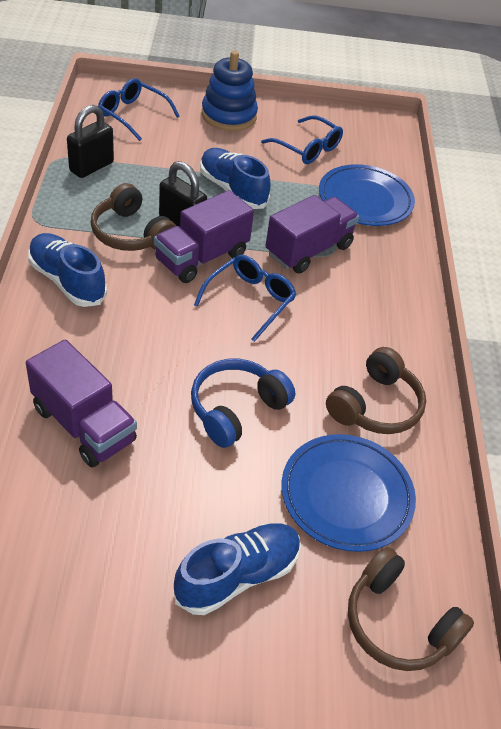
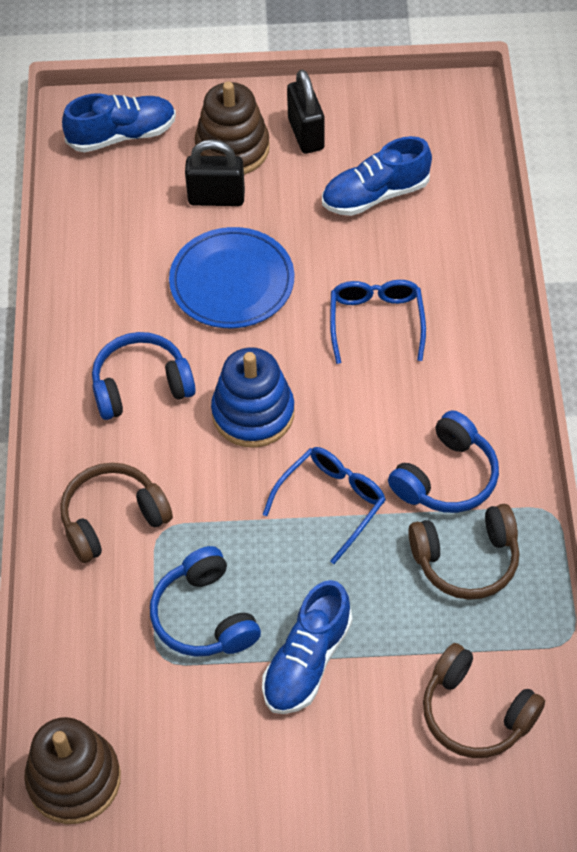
blue glasses: 3 -> 2
blue headphones: 1 -> 3
blue plate: 2 -> 1
brown stacking toy: 0 -> 2
purple truck: 3 -> 0

